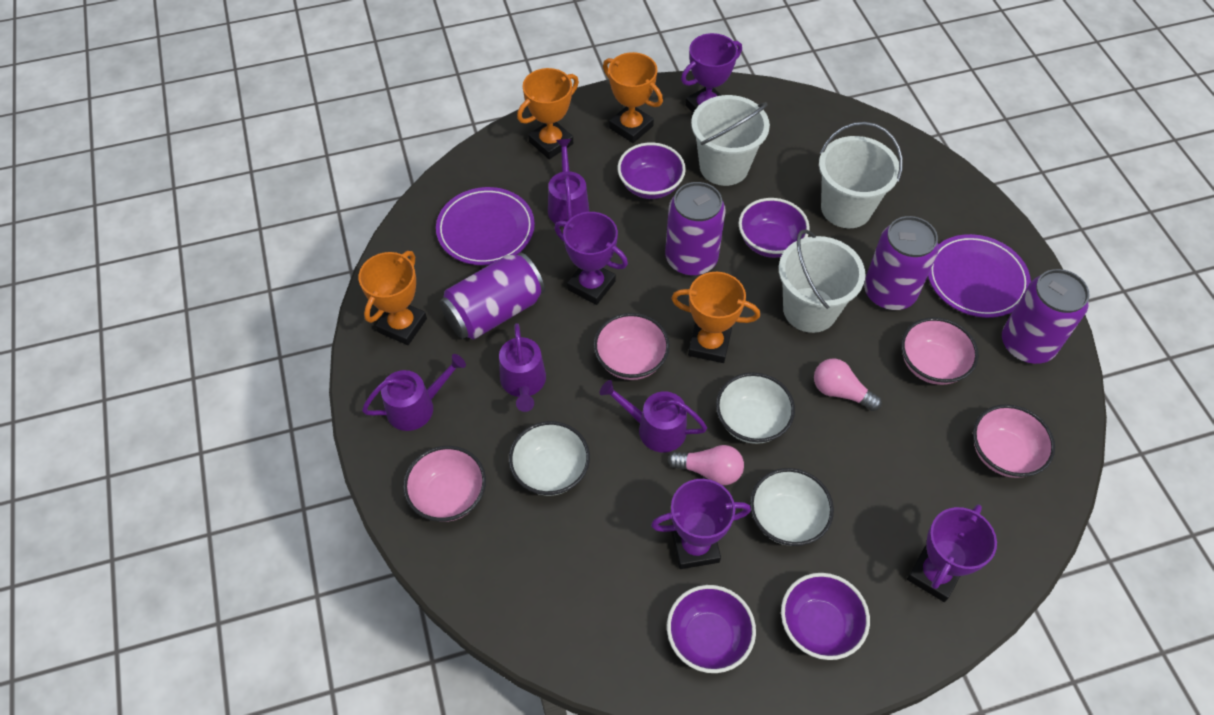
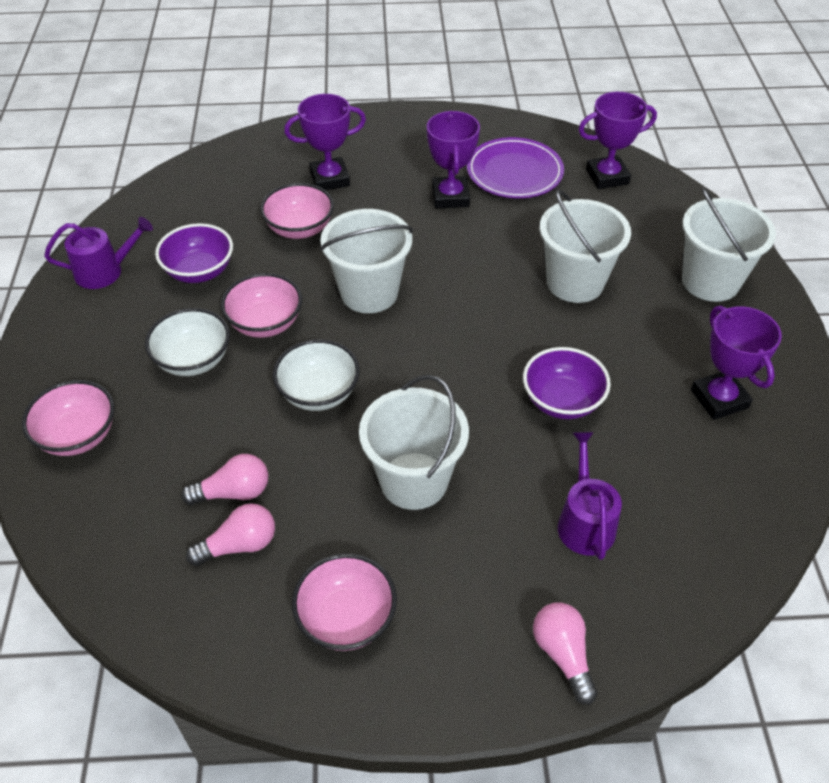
orange trophy: 4 -> 0
pink light bulb: 2 -> 3
purple bowl: 4 -> 2
purple can: 4 -> 0
purple plate: 2 -> 1
purple watering can: 4 -> 2
white bowl: 3 -> 2
white bucket: 3 -> 4

